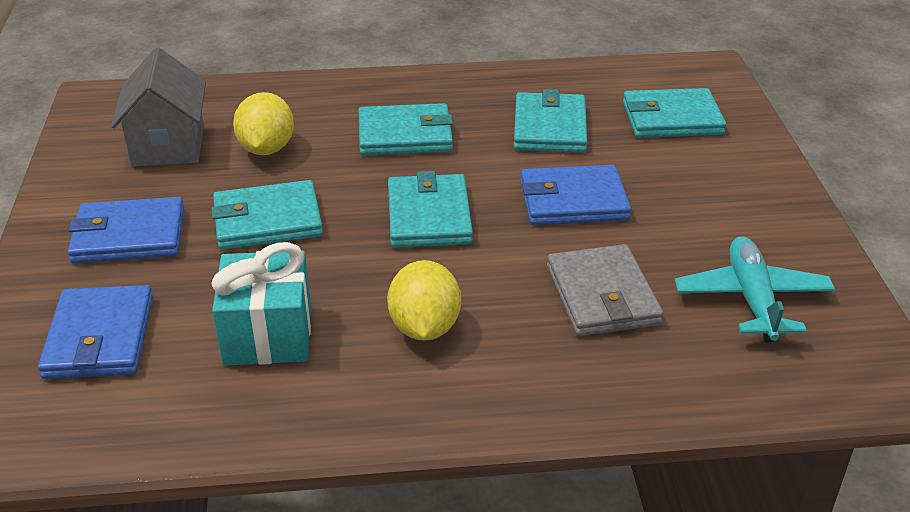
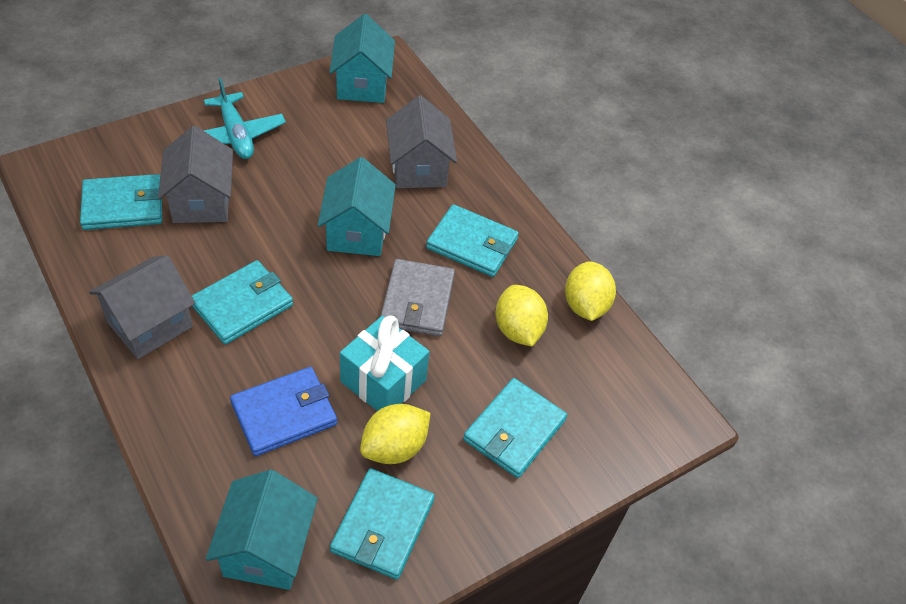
blue wallet: 3 -> 1
grey house: 1 -> 3
turquoise house: 0 -> 3
yellow lemon: 2 -> 3

